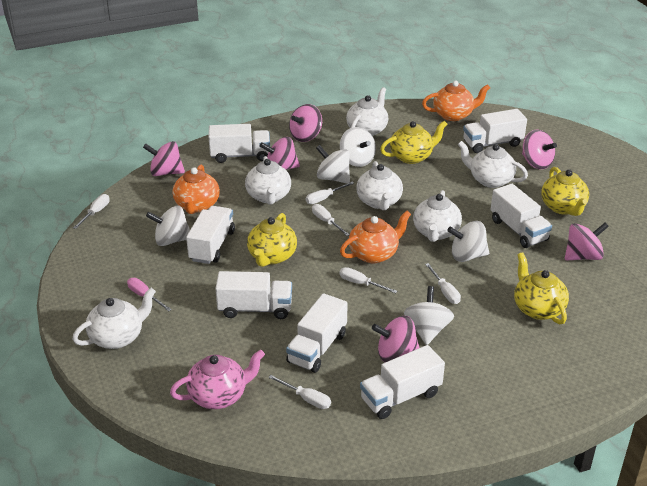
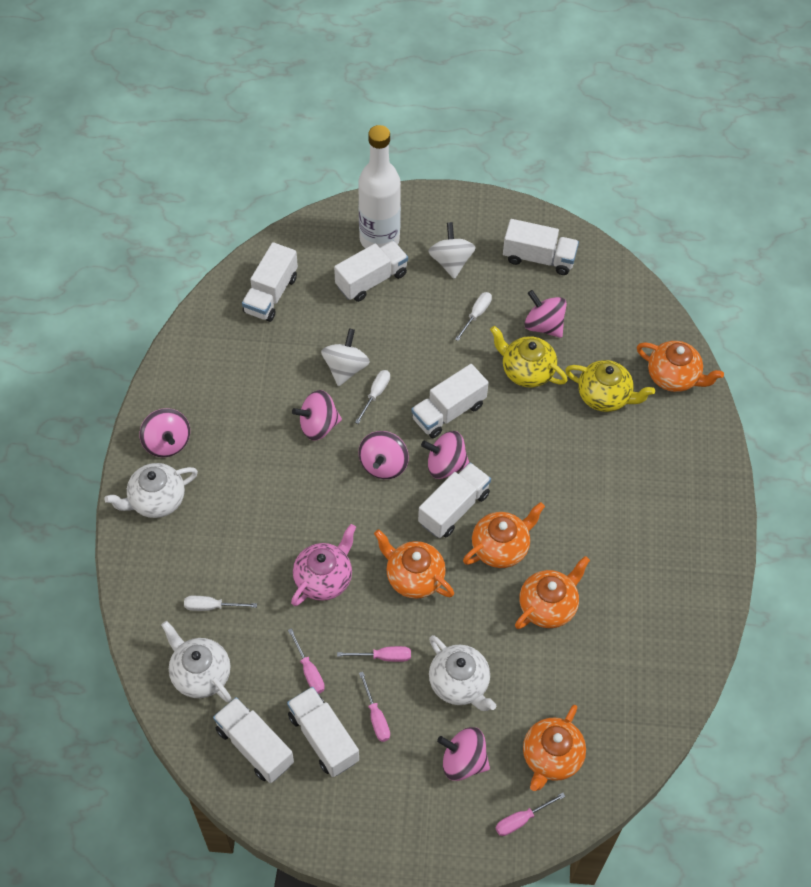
orange teapot: 3 -> 5
pink screwdriver: 1 -> 4
white bottle: 0 -> 1
white screwdriver: 6 -> 3
white spinning top: 5 -> 2
white teapot: 6 -> 3
yellow teapot: 4 -> 2

